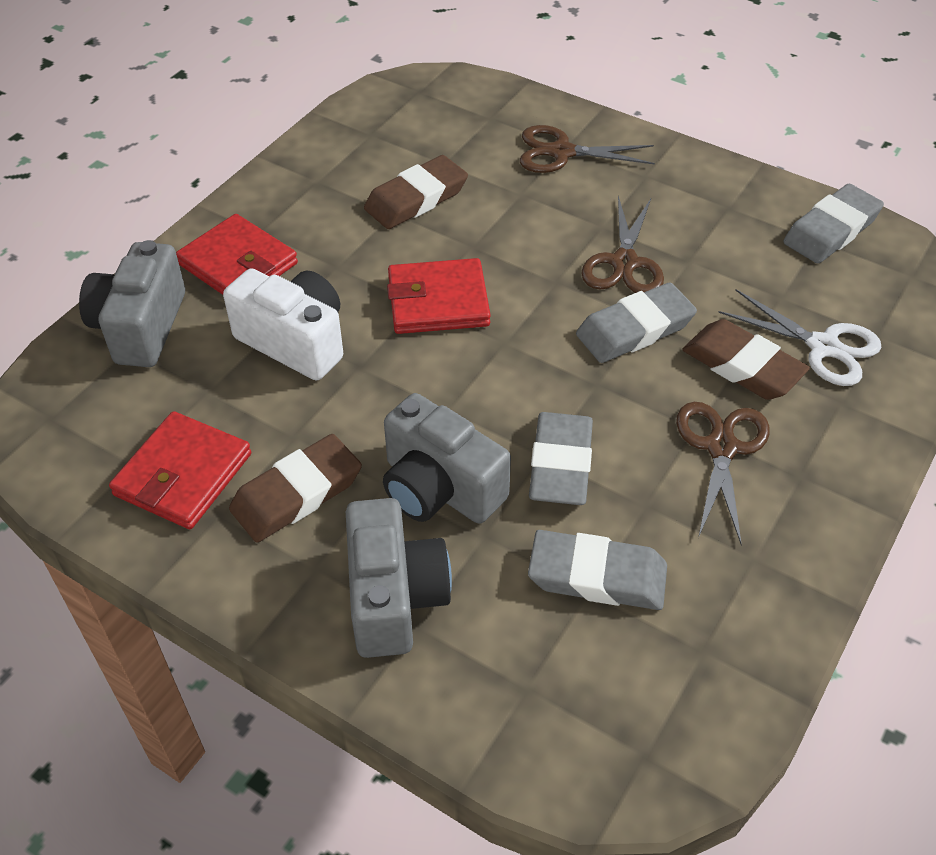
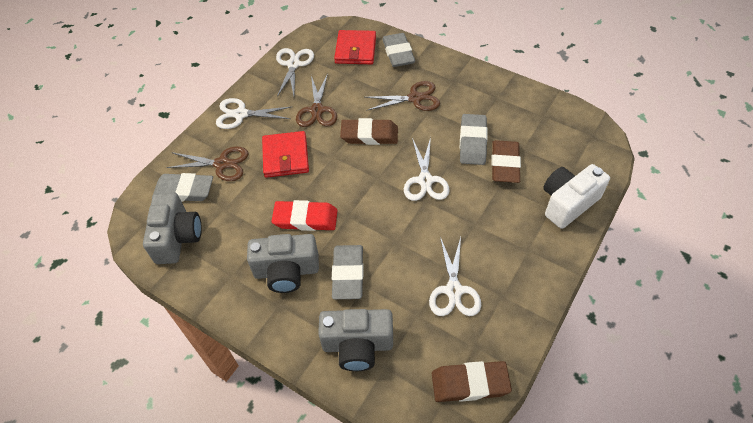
red eraser: 0 -> 1
red wallet: 3 -> 2
white scissors: 1 -> 4

